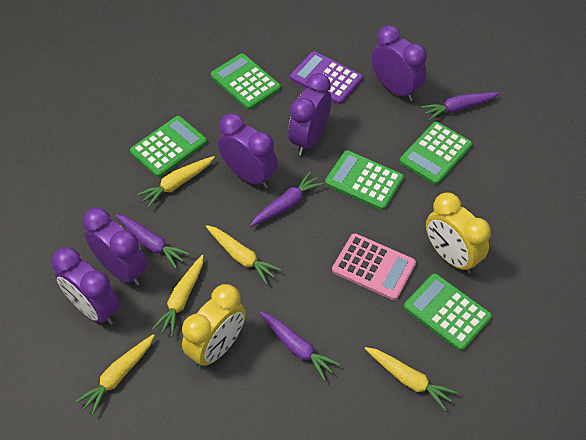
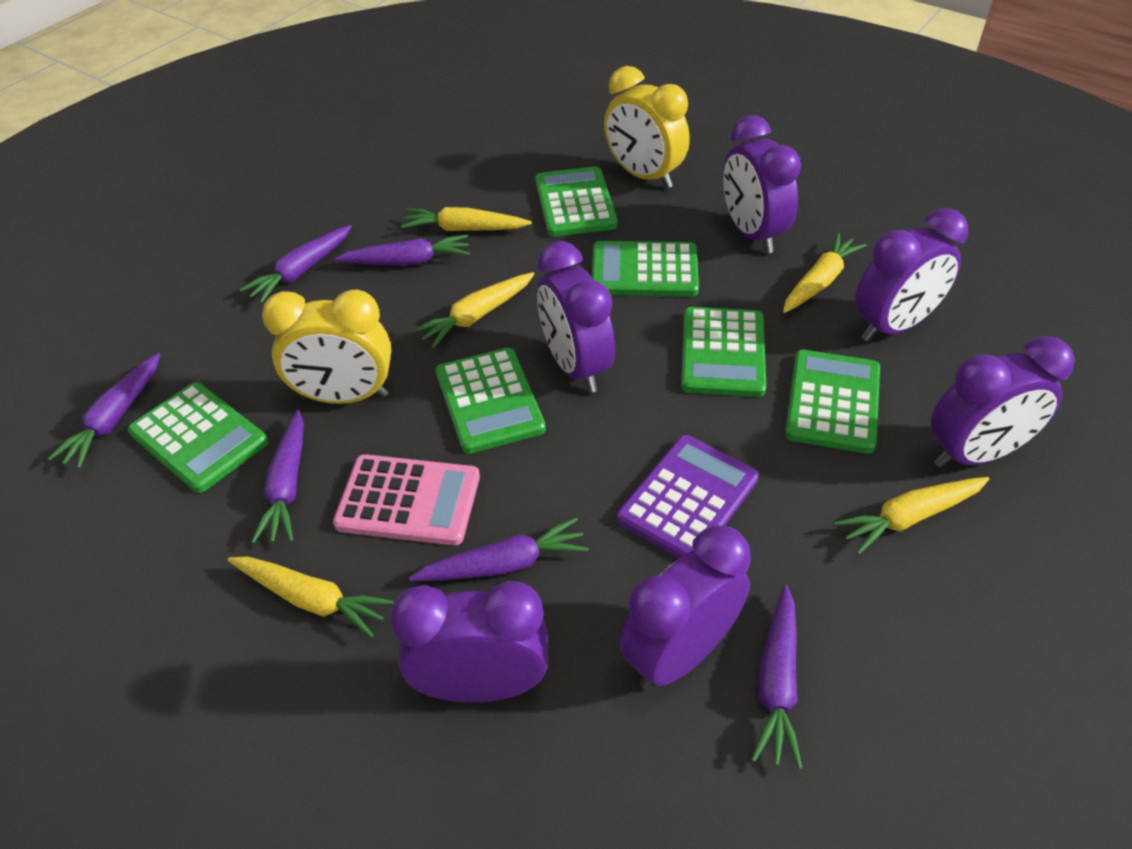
green calculator: 5 -> 6
purple carrot: 4 -> 6
purple clock: 5 -> 6

